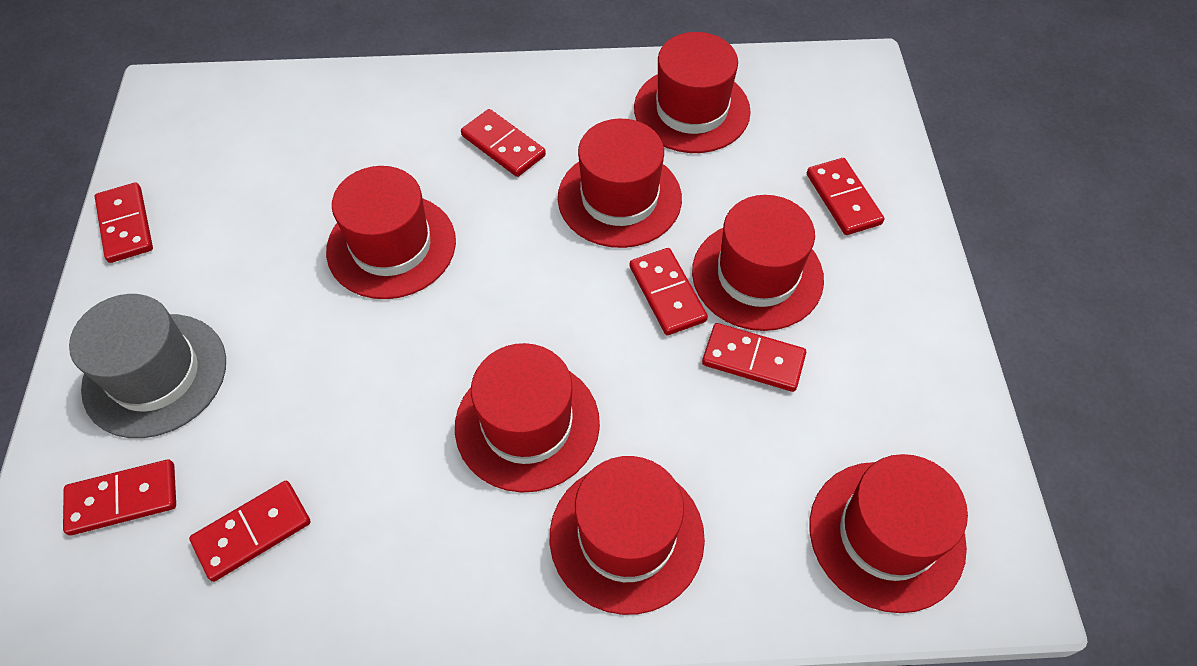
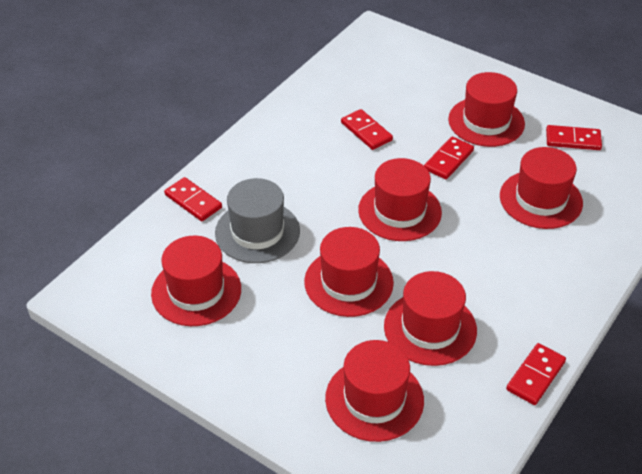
red domino: 7 -> 5

